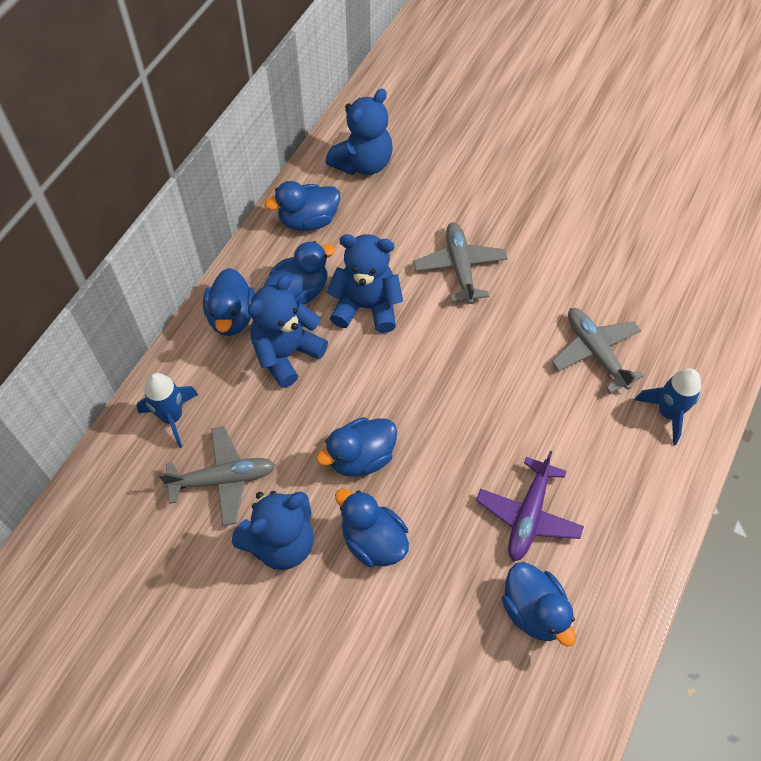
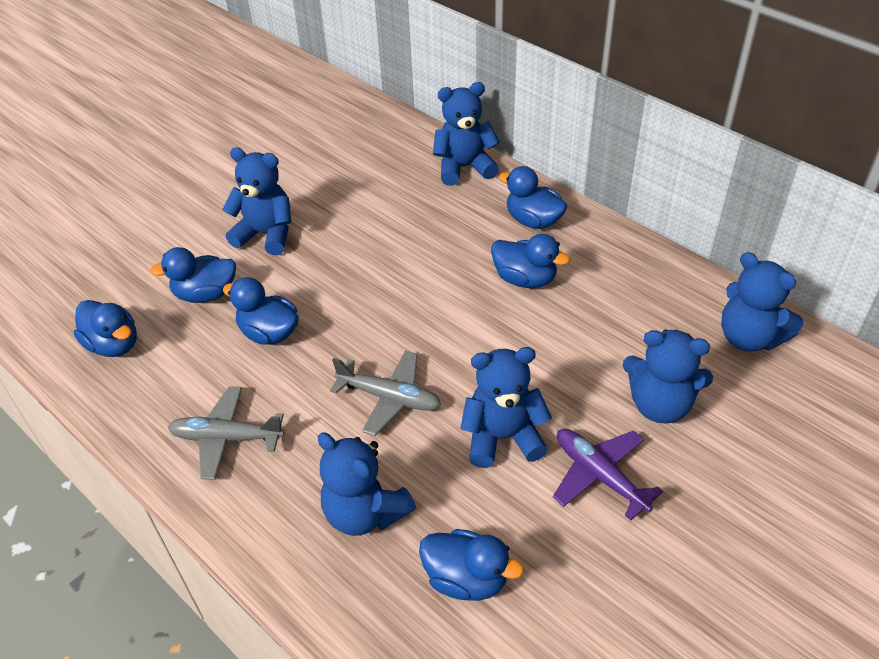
blue rocket: 2 -> 0
blue teddy bear: 4 -> 6
grey plane: 3 -> 2

